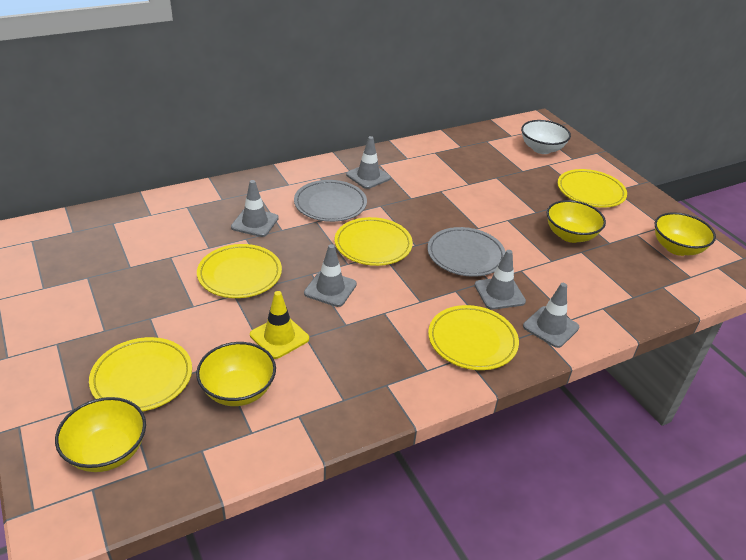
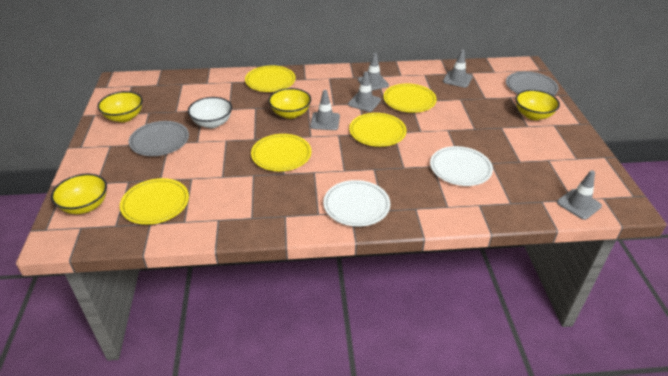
white plate: 0 -> 2
yellow traffic cone: 1 -> 0

